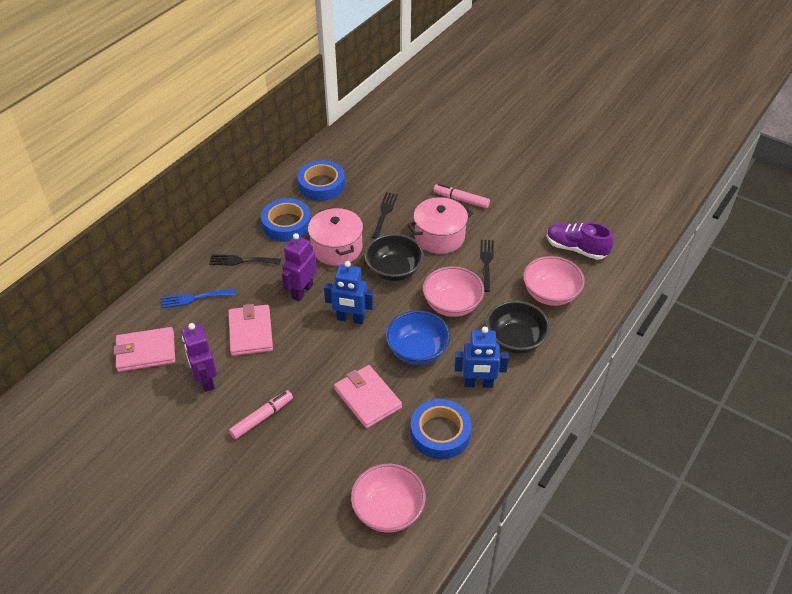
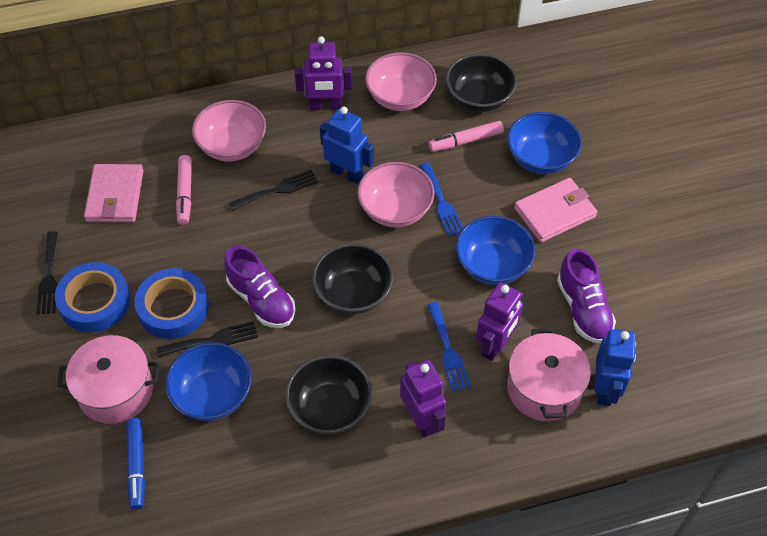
black bowl: 2 -> 3
blue bowl: 1 -> 3
blue fork: 1 -> 2
blue marker: 0 -> 1
blue tape: 3 -> 2
pink wallet: 3 -> 2
purple robot: 2 -> 3
purple shoe: 1 -> 2

